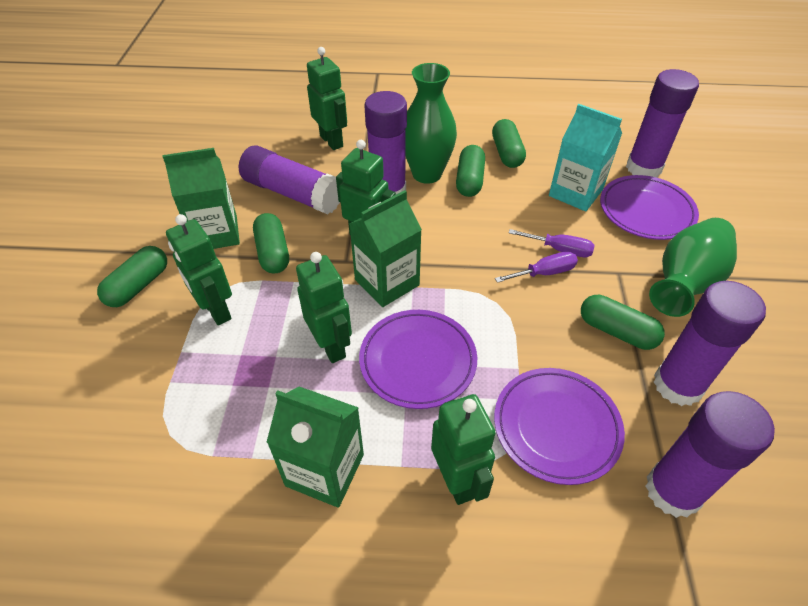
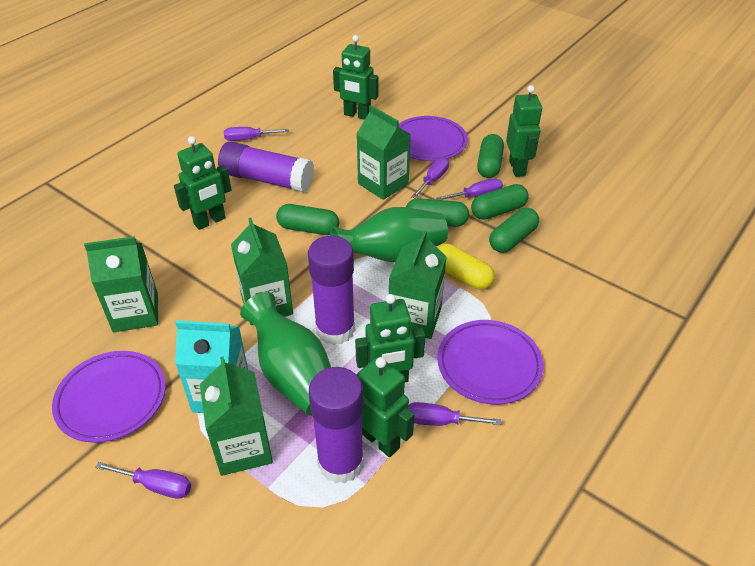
green carton: 3 -> 5
purple glue stick: 5 -> 3
purple screwdriver: 2 -> 5
yellow capsule: 0 -> 1

